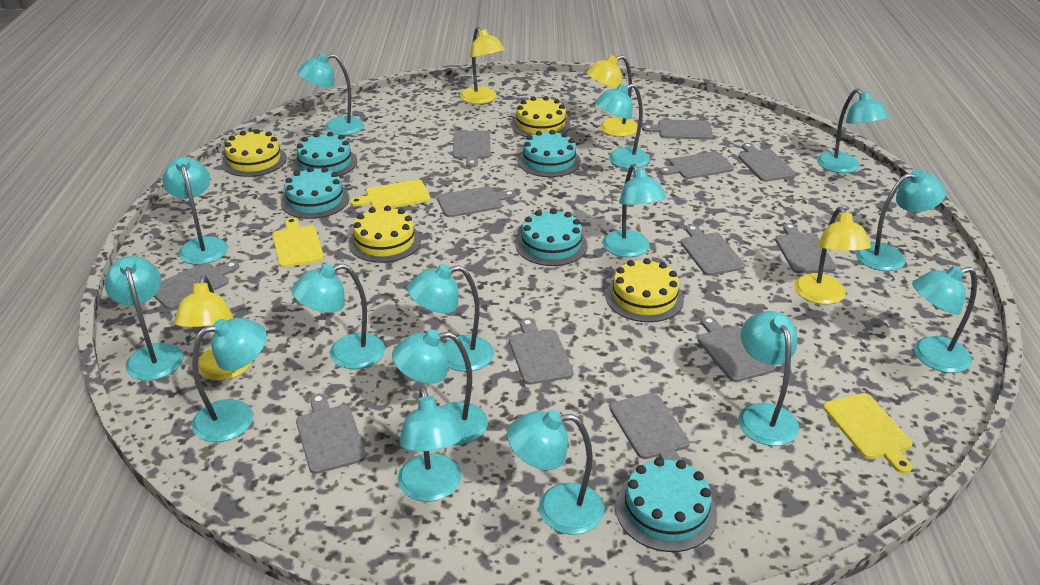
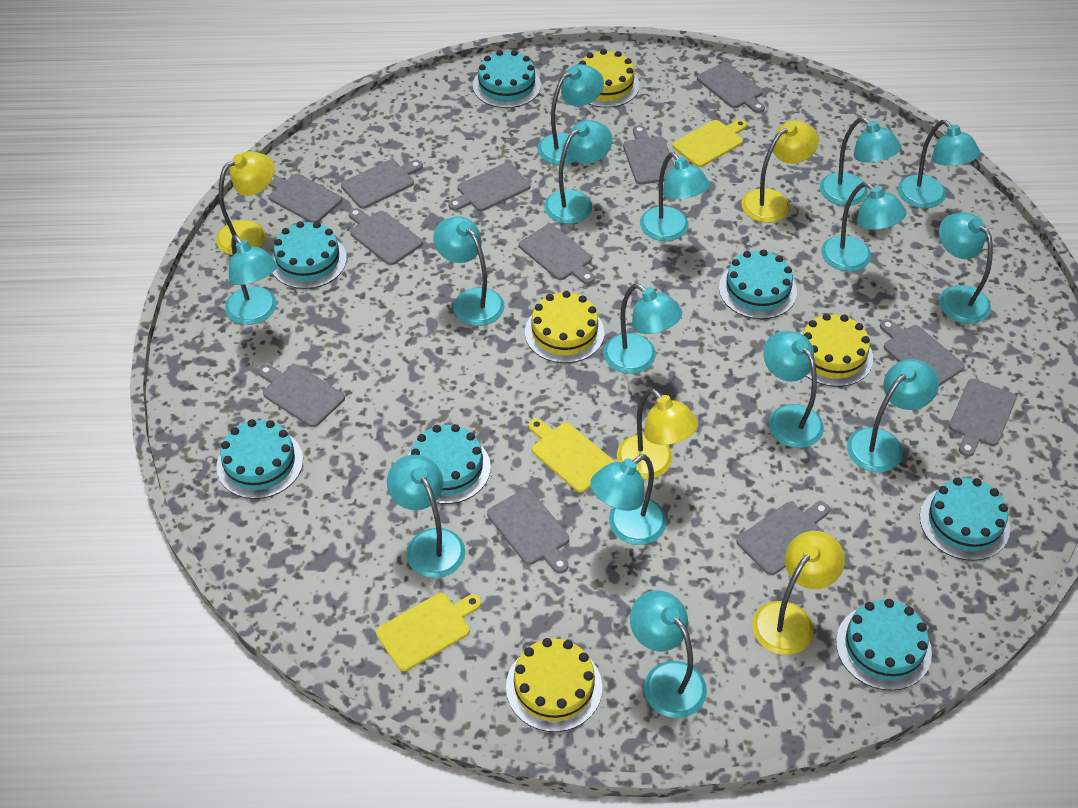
turquoise cake: 5 -> 7

